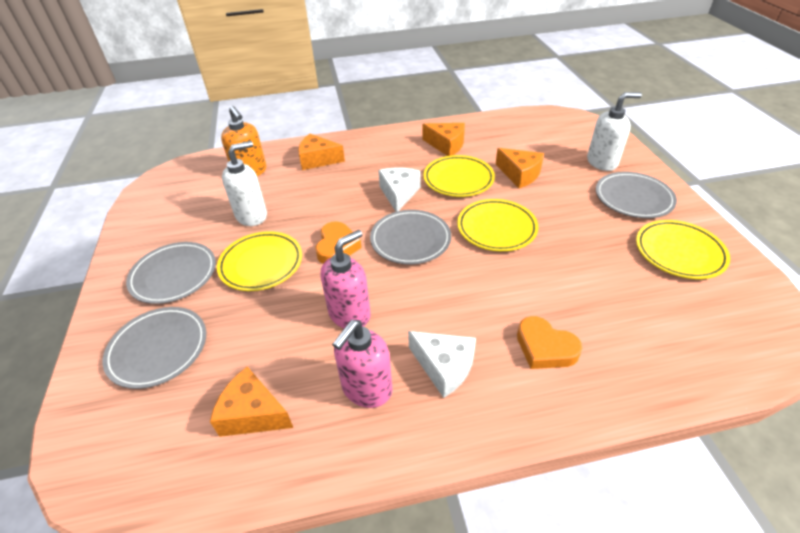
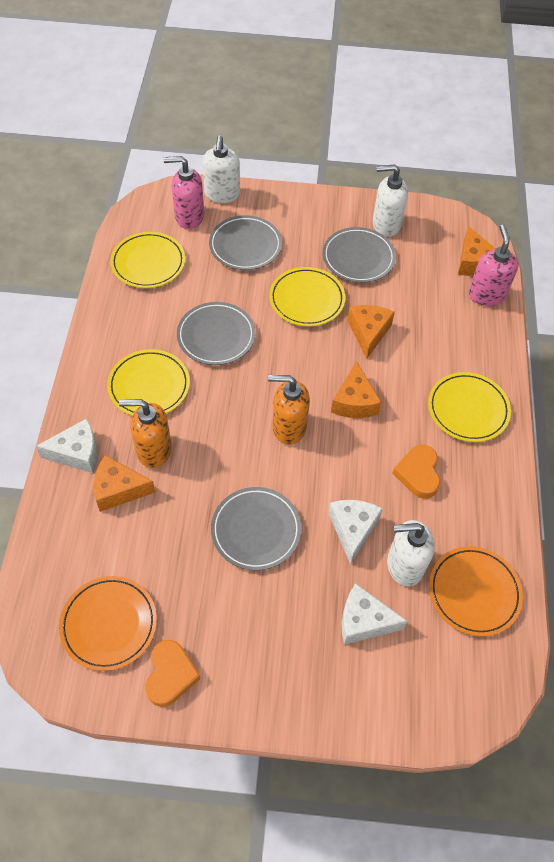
orange plate: 0 -> 2
orange soap dispenser: 1 -> 2
white cheese: 2 -> 3
white soap dispenser: 2 -> 3

